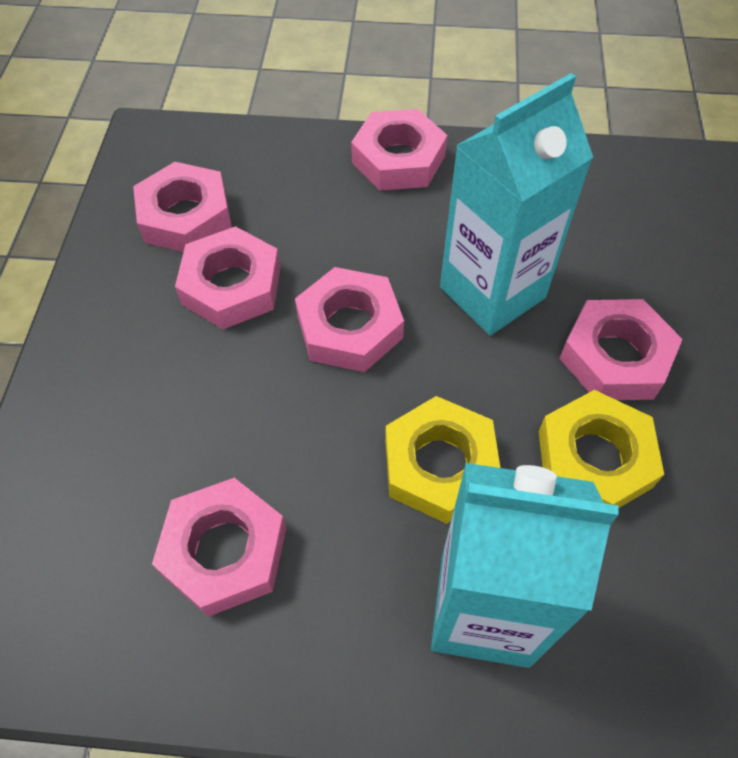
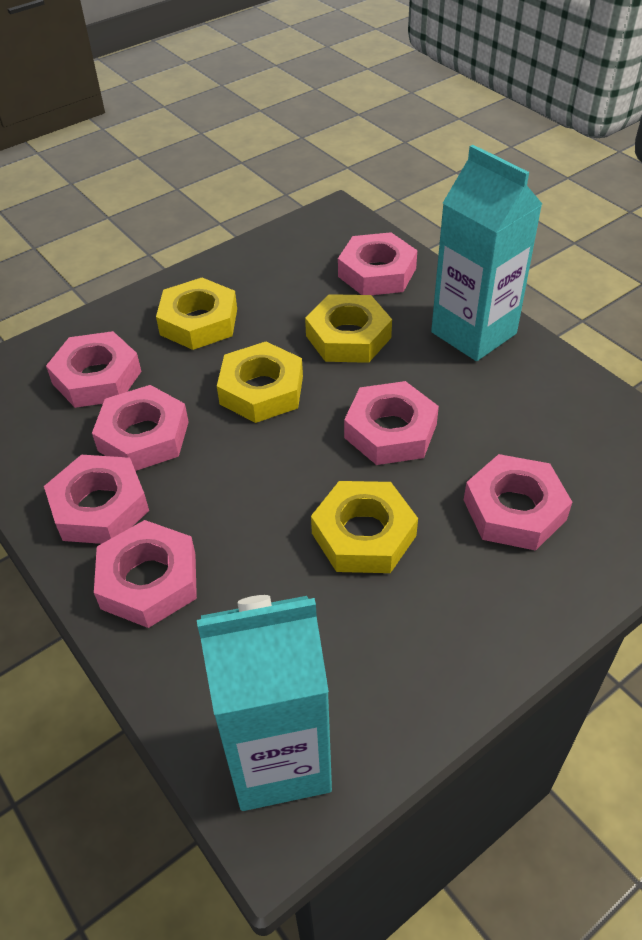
pink nut: 6 -> 7
yellow nut: 2 -> 4

